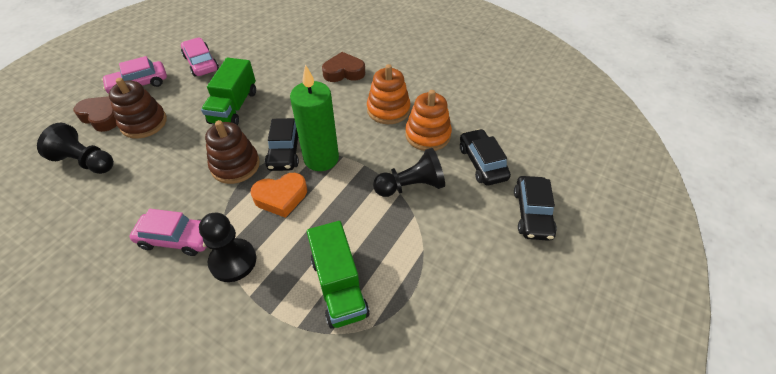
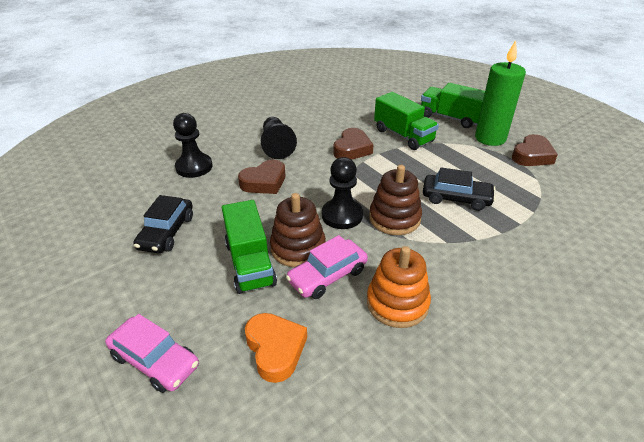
black car: 3 -> 2
brown heart: 2 -> 3
green truck: 2 -> 3
orange stacking toy: 2 -> 1
pink car: 3 -> 2

